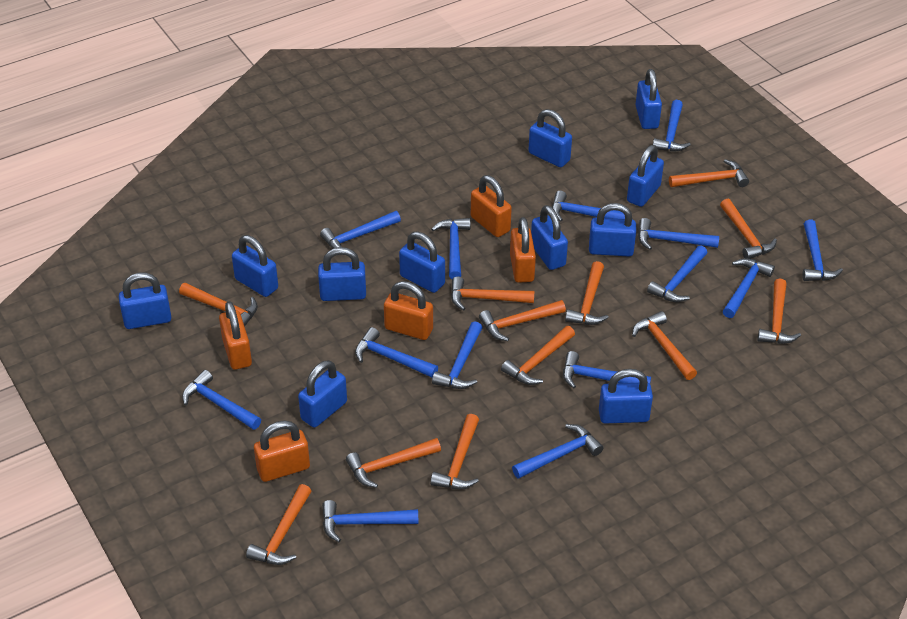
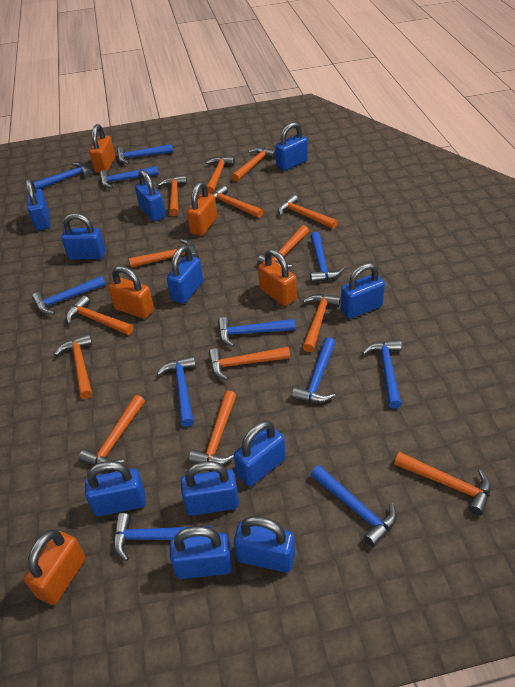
blue hammer: 14 -> 11
orange hammer: 12 -> 14

